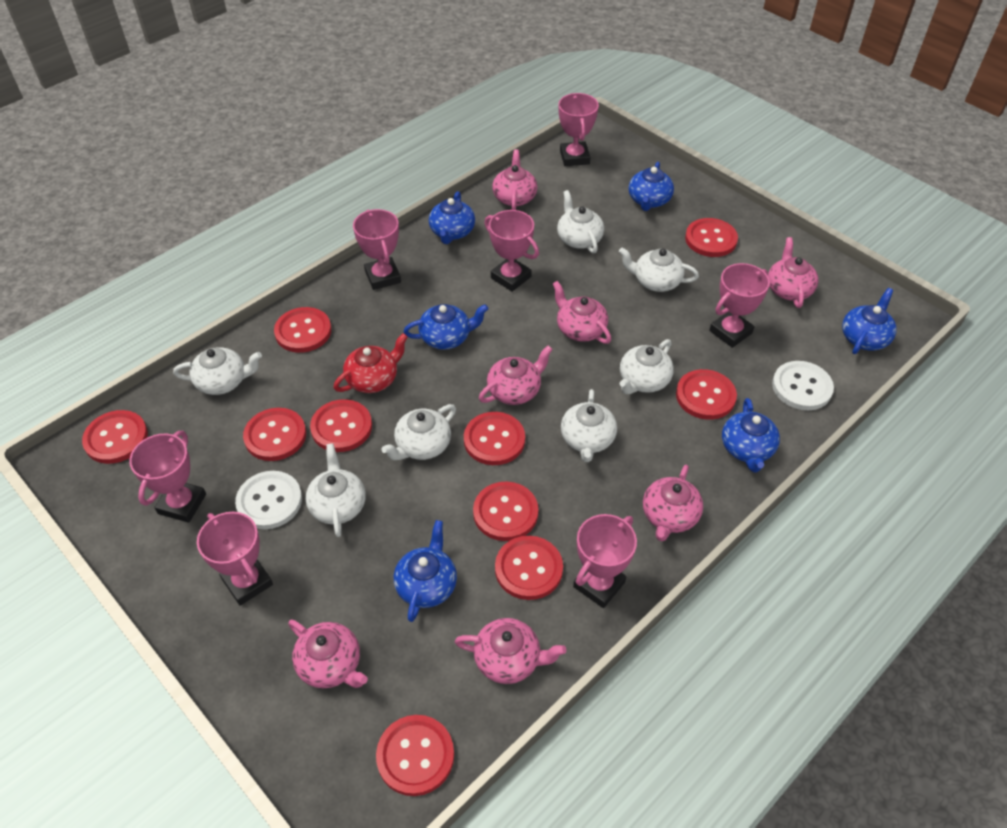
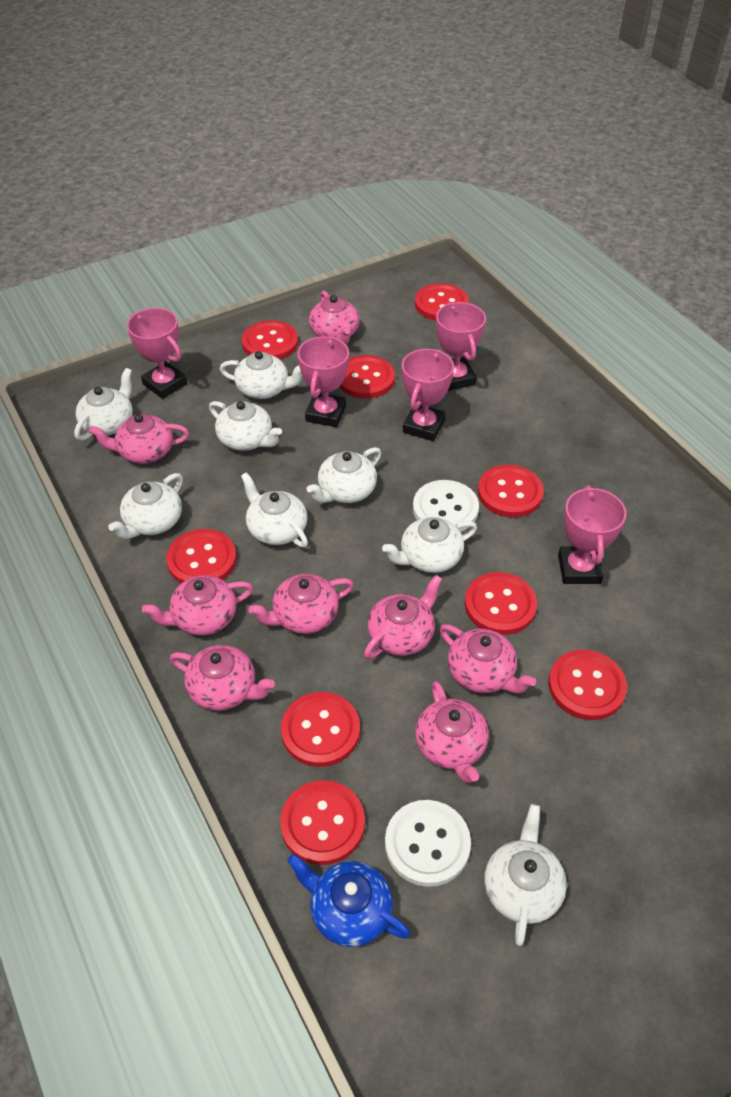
blue teapot: 6 -> 1
pink teapot: 7 -> 8
pink trophy: 7 -> 5
red button: 10 -> 9
red teapot: 1 -> 0
white teapot: 7 -> 8

